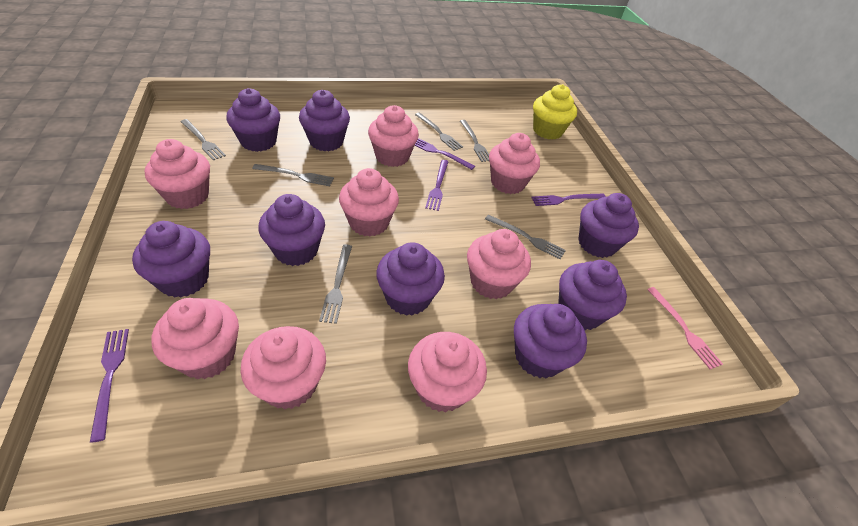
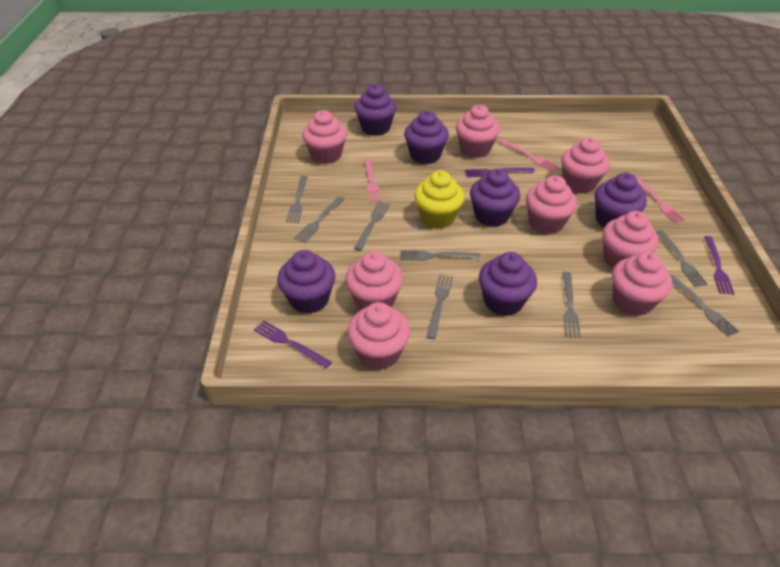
grey fork: 6 -> 8
pink fork: 1 -> 3
purple cupcake: 8 -> 6
purple fork: 4 -> 3

